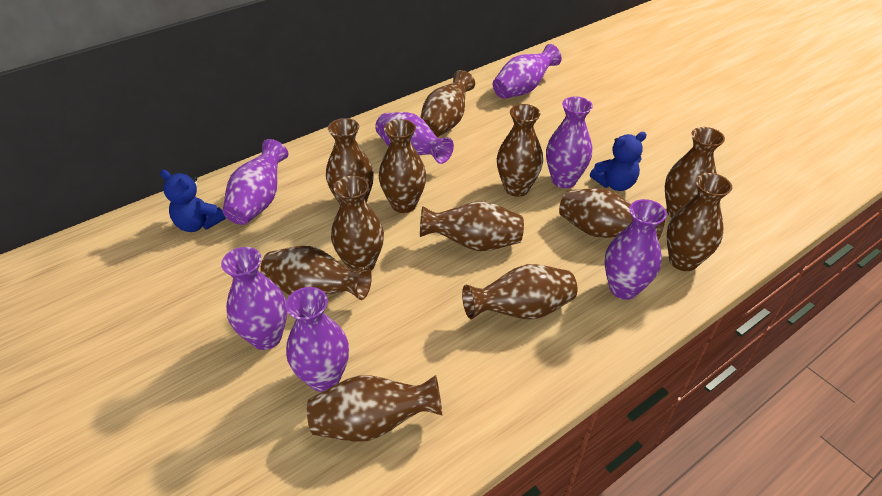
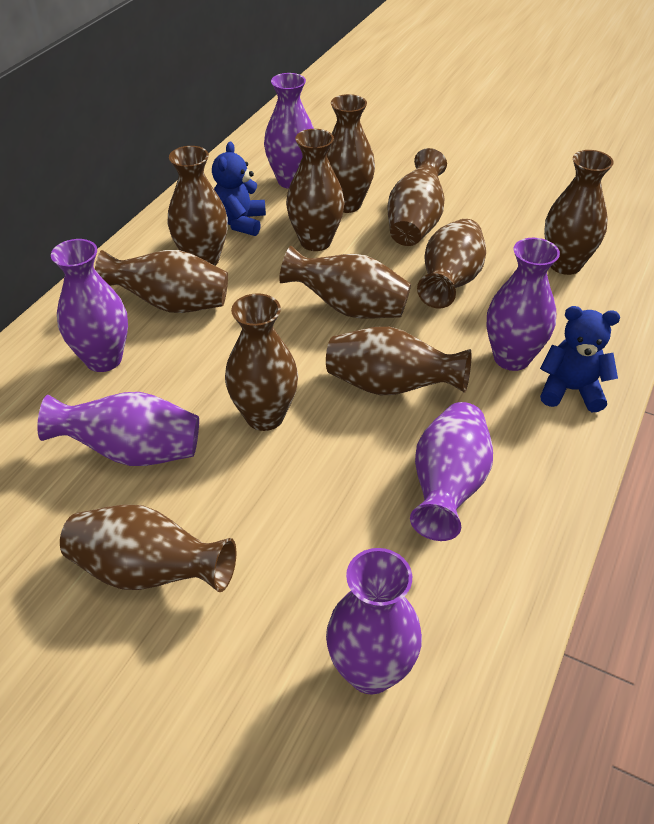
brown vase: 12 -> 11
purple vase: 7 -> 6

